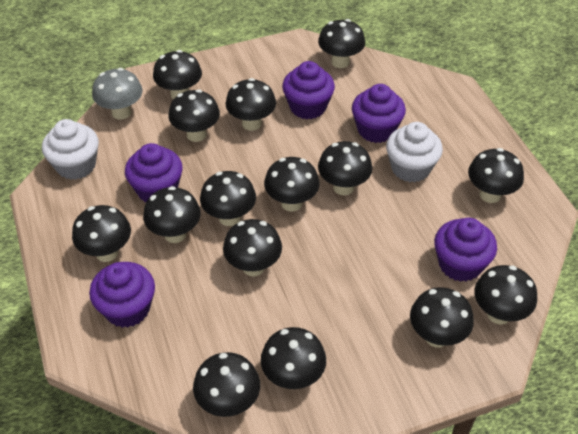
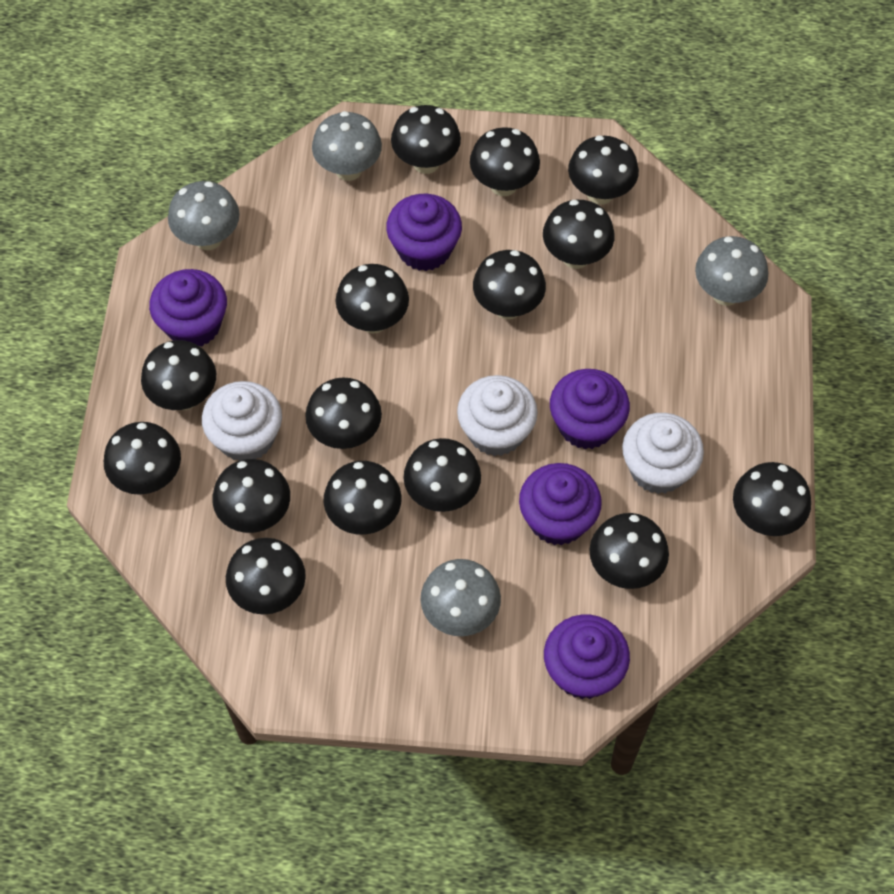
grey mushroom: 1 -> 4
white cupcake: 2 -> 3

